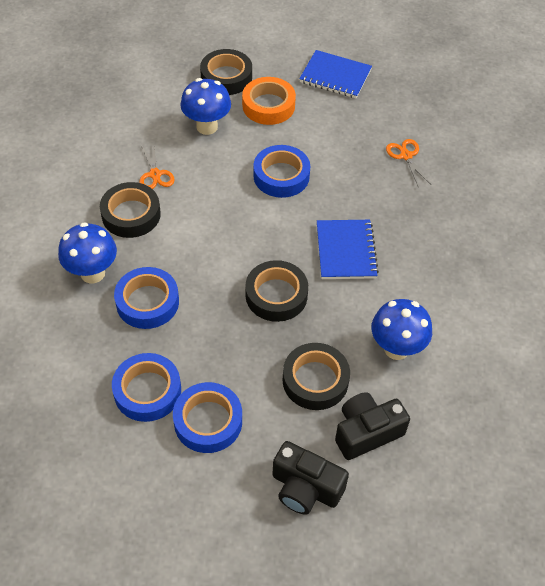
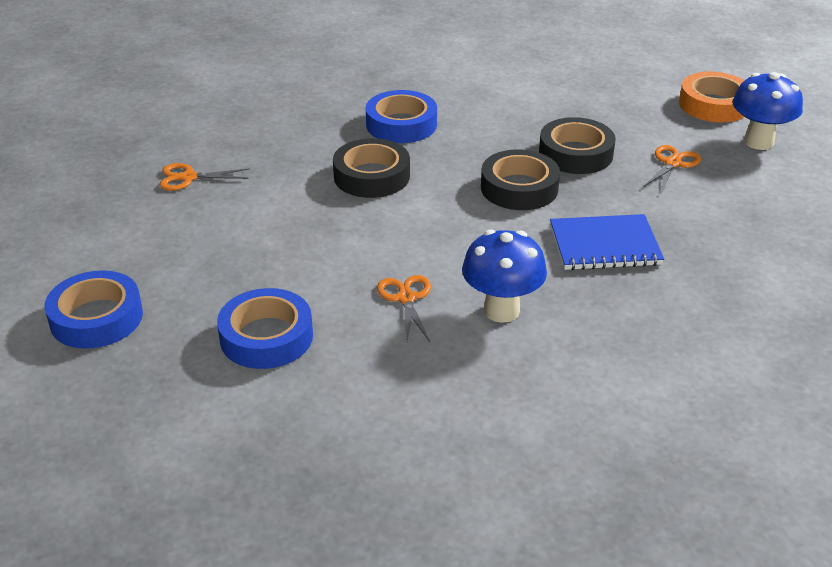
black camera: 2 -> 0
black tape: 4 -> 3
blue mushroom: 3 -> 2
blue notebook: 2 -> 1
blue tape: 4 -> 3
orange scissors: 2 -> 3

